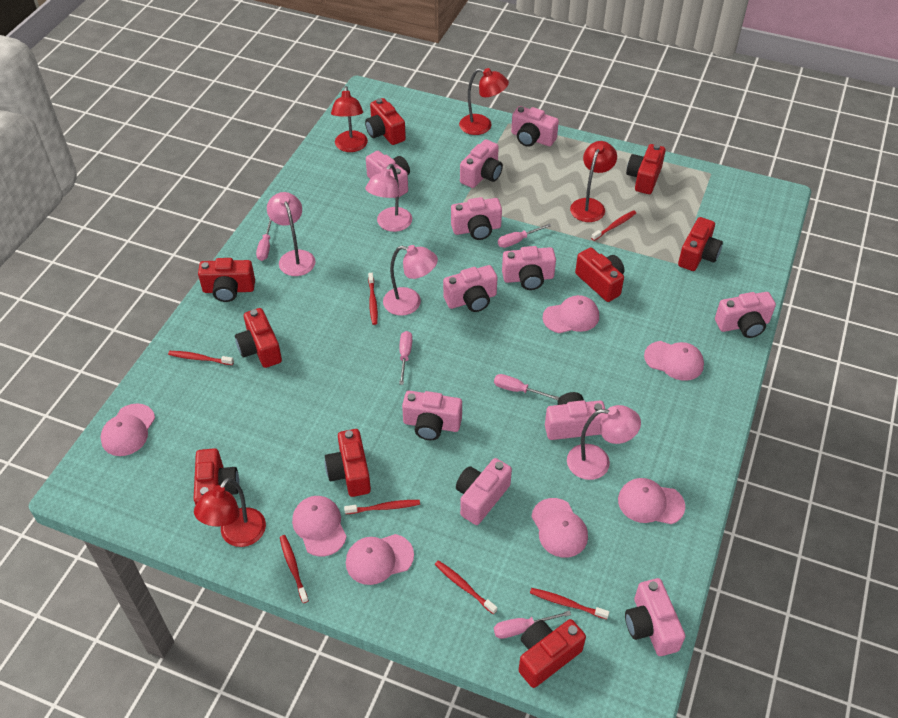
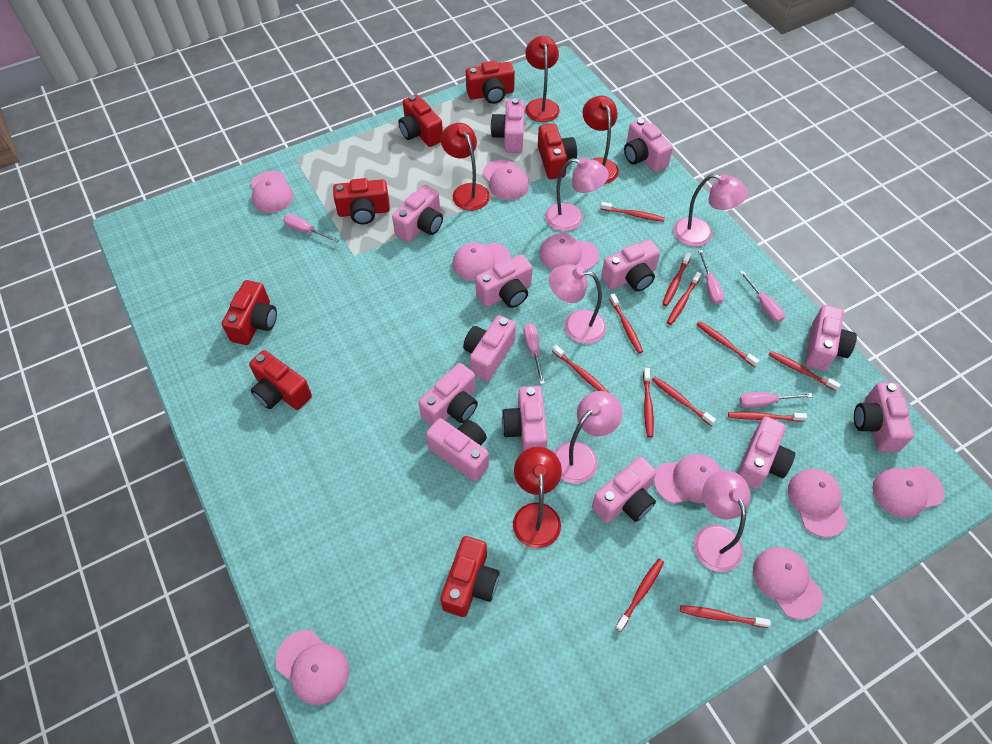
pink camera: 11 -> 13
pink cap: 7 -> 9
pink lamp: 4 -> 5
red camera: 9 -> 7
red toothbrush: 7 -> 12

